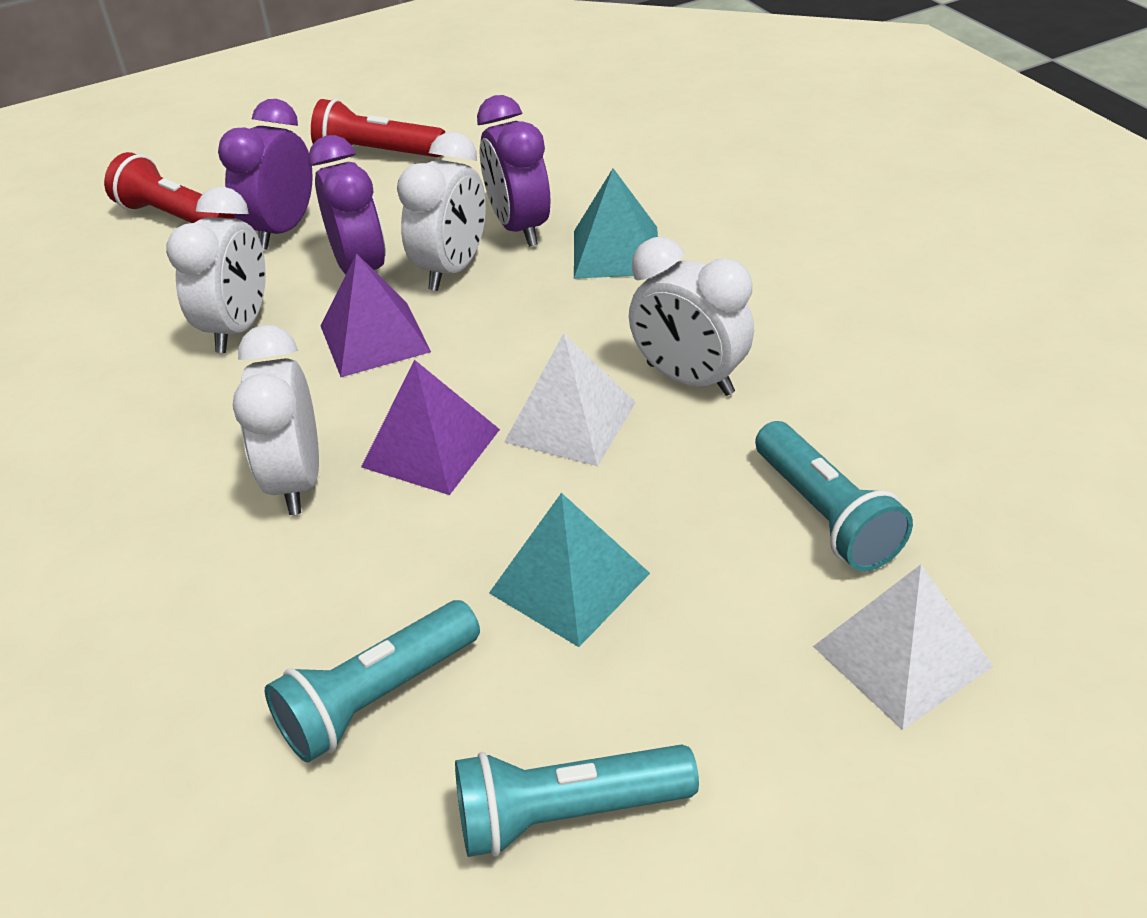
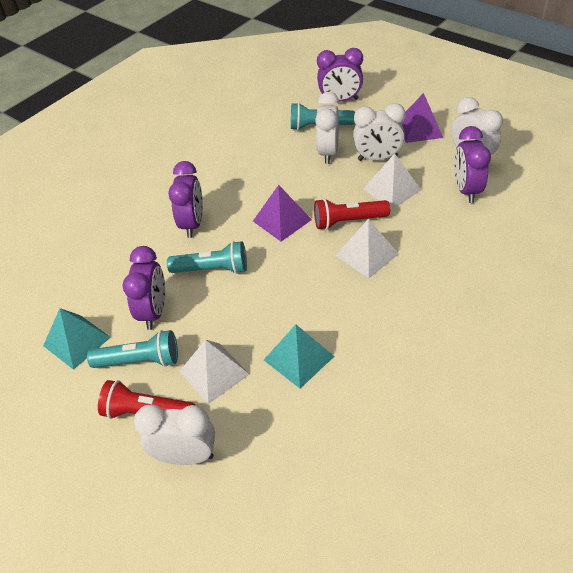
purple clock: 3 -> 4
white pyramid: 2 -> 3

